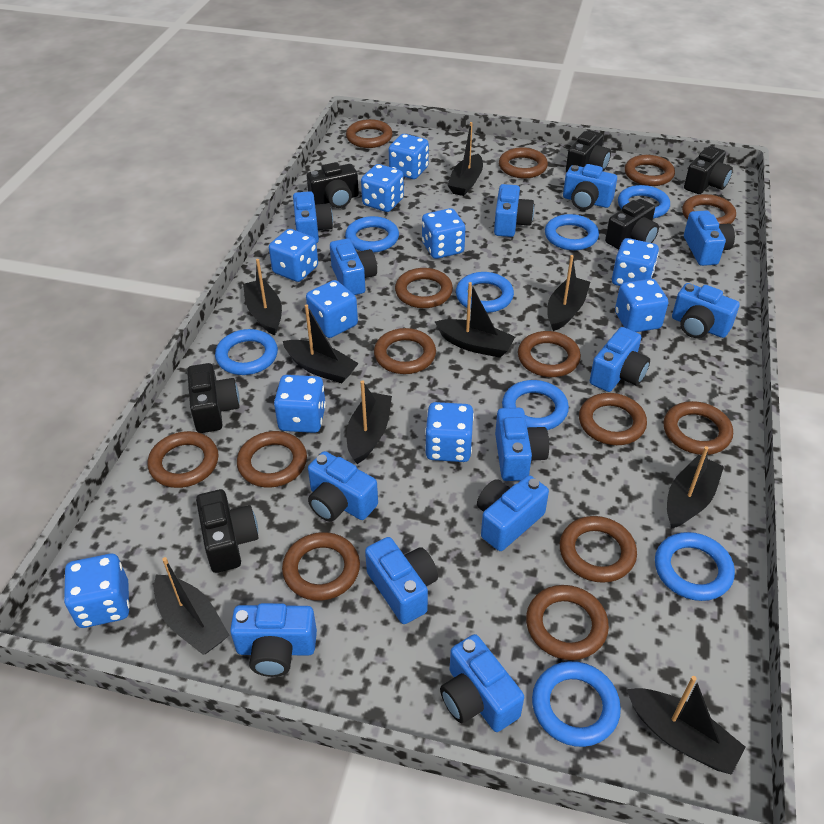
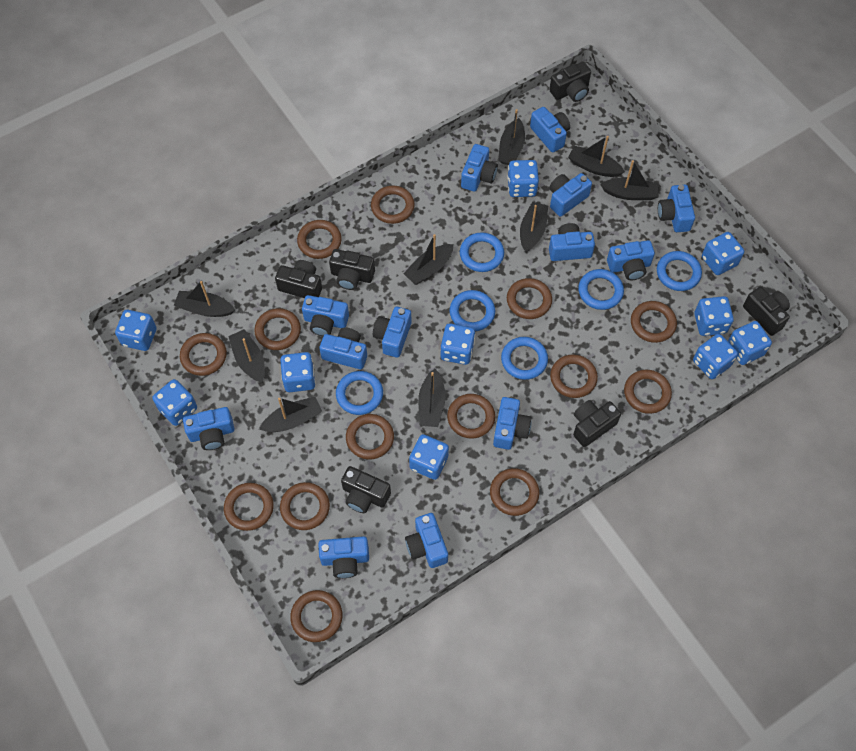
blue ring: 8 -> 6

